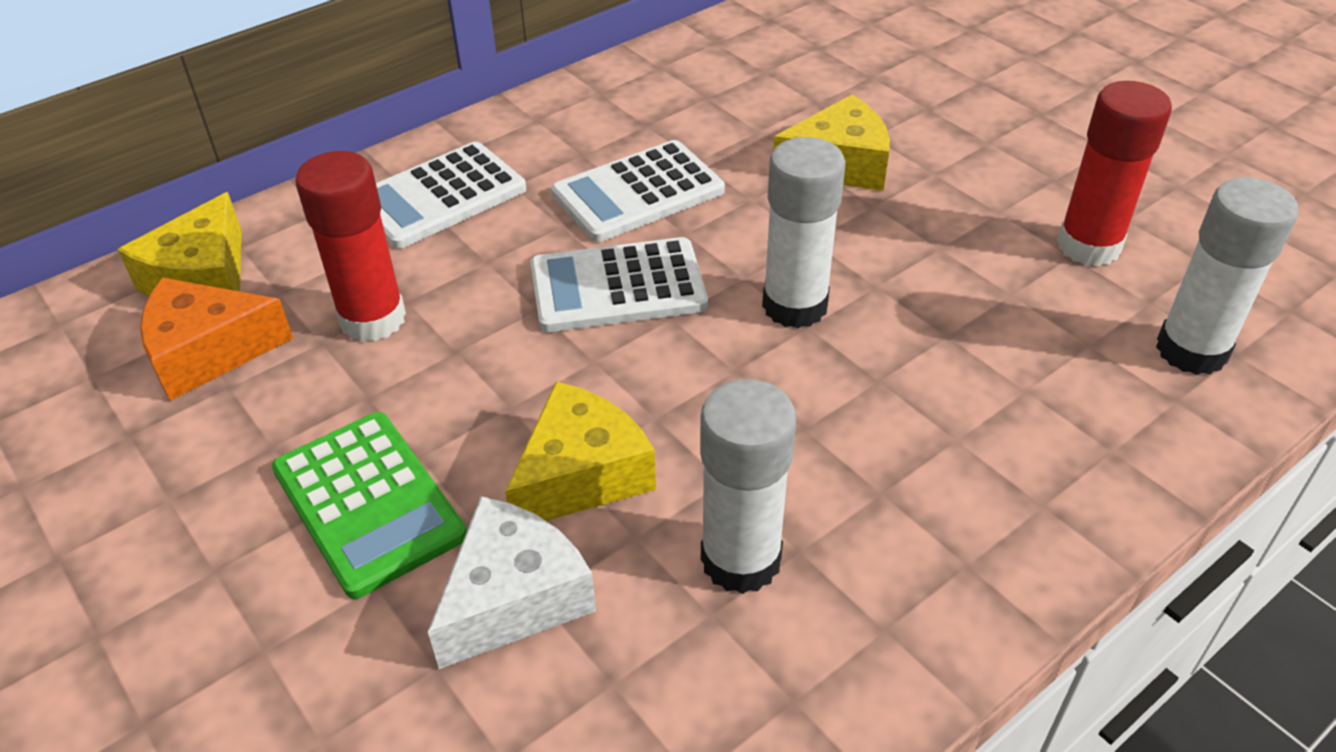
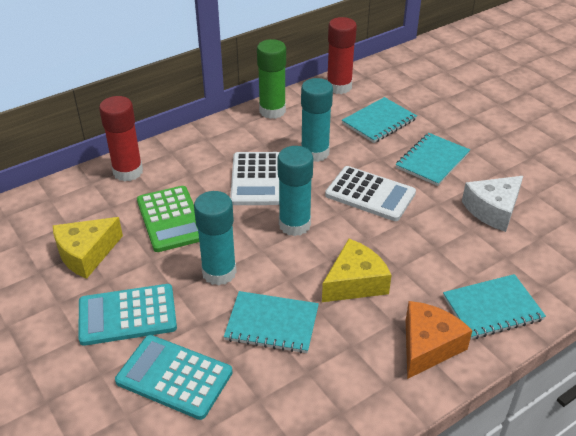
green glue stick: 0 -> 1
turquoise calculator: 0 -> 2
turquoise glue stick: 0 -> 3
turquoise notebook: 0 -> 4
white calculator: 3 -> 2
white glue stick: 3 -> 0
yellow cheese: 3 -> 2

